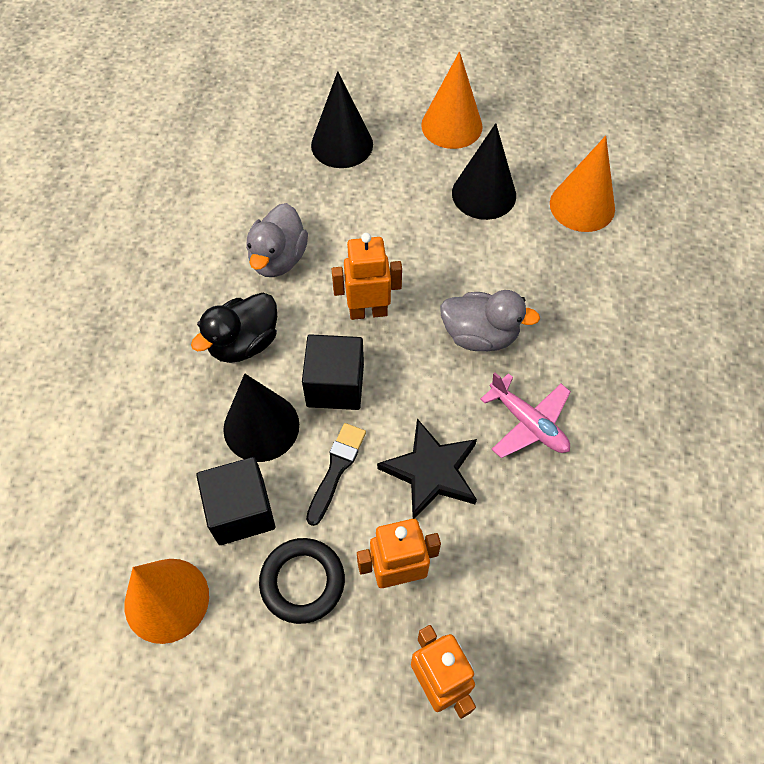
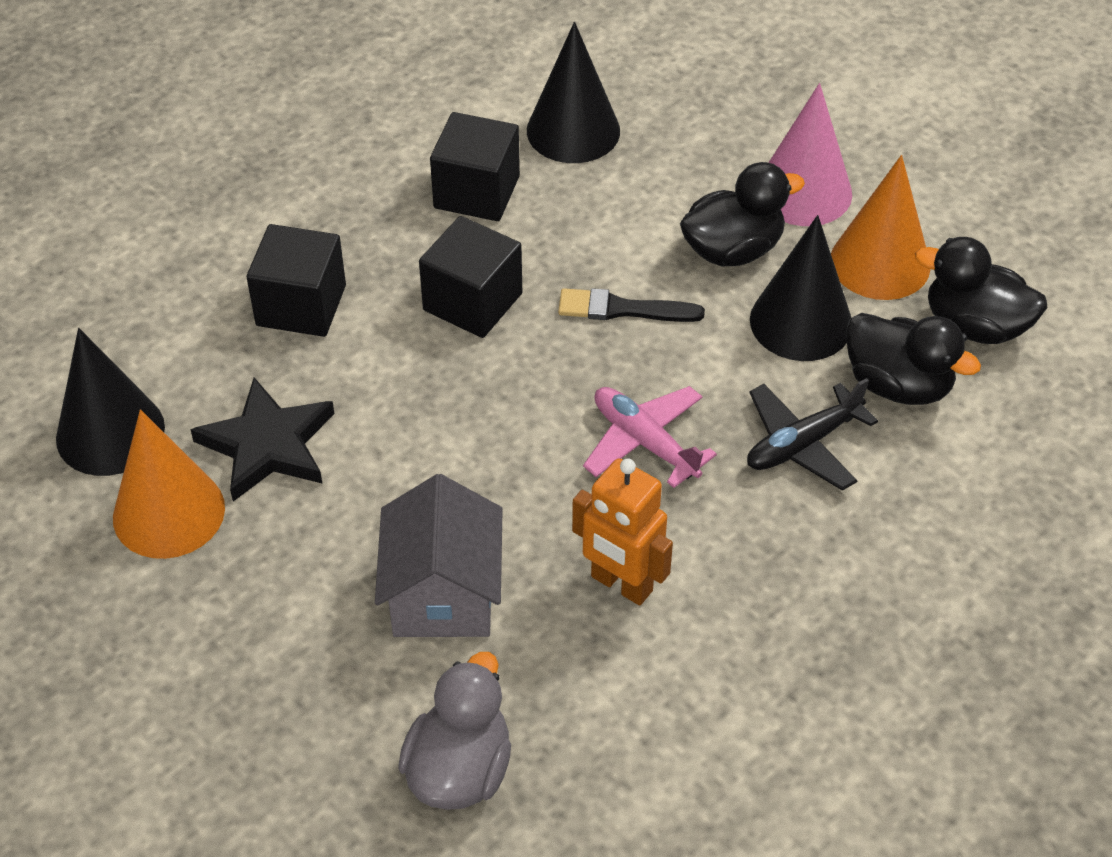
black cube: 2 -> 3
black duck: 1 -> 3
black plane: 0 -> 1
black ring: 1 -> 0
grey duck: 2 -> 1
grey house: 0 -> 1
orange cone: 3 -> 2
orange robot: 3 -> 1
pink cone: 0 -> 1

